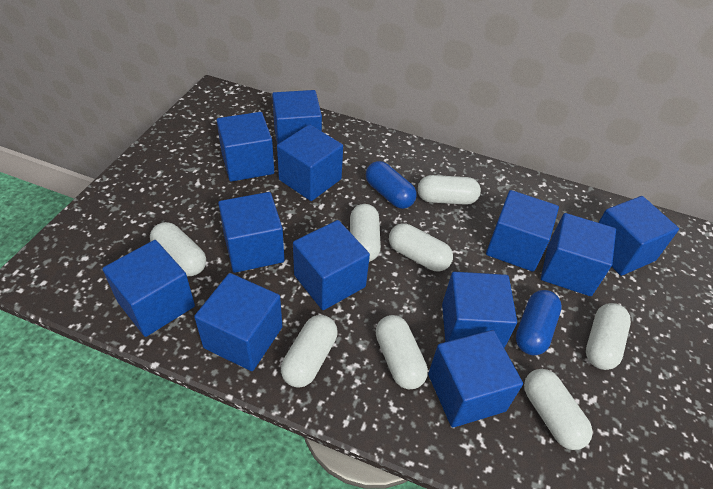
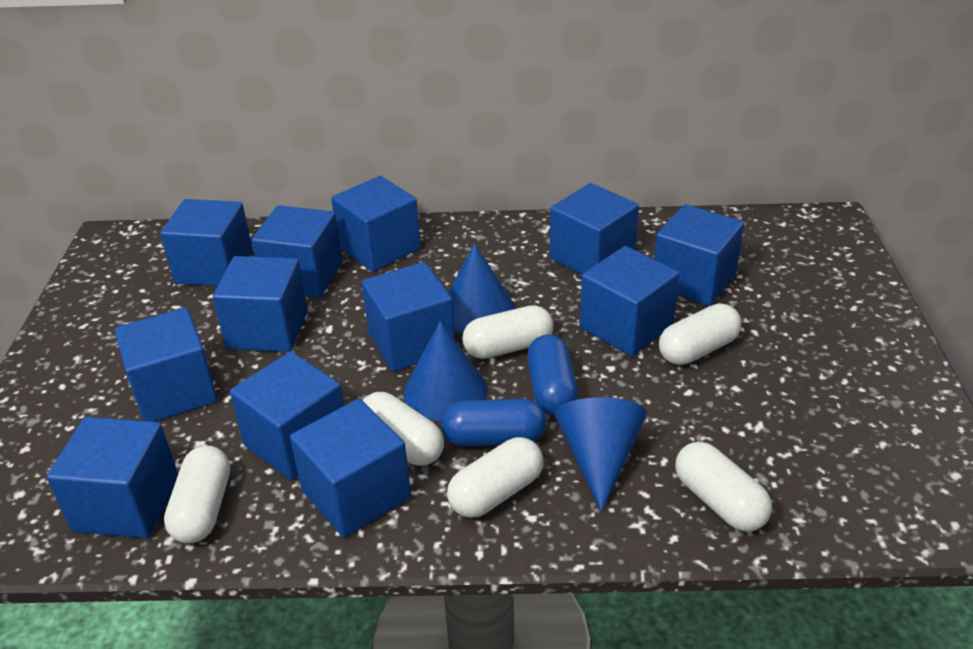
blue cone: 0 -> 3
white capsule: 8 -> 6

